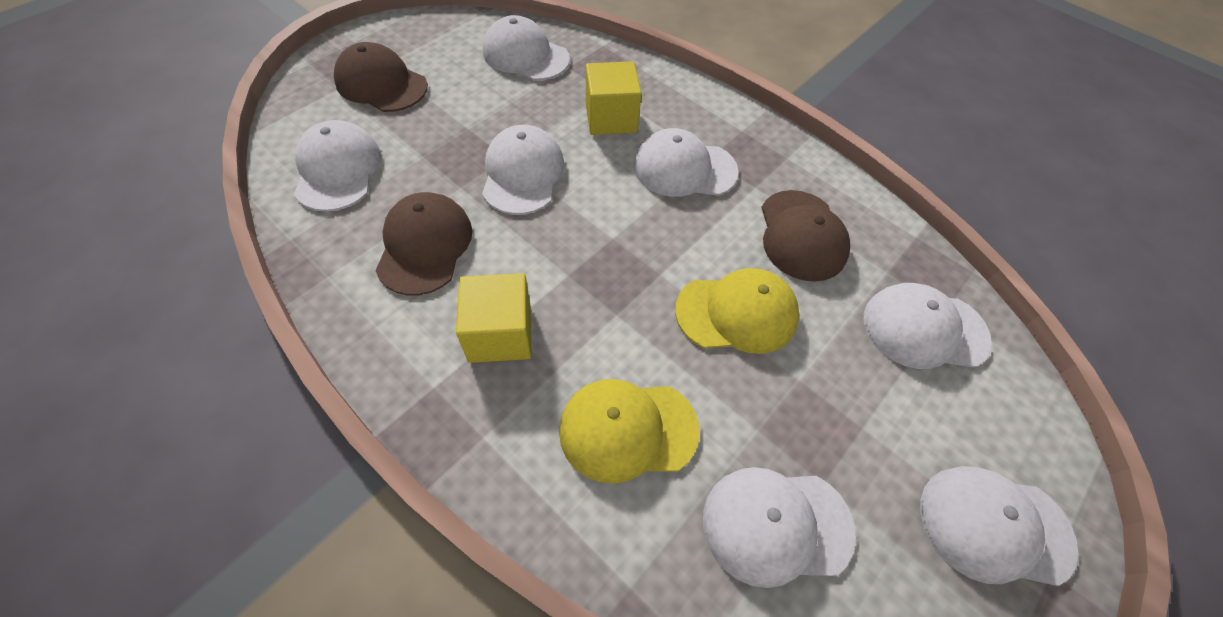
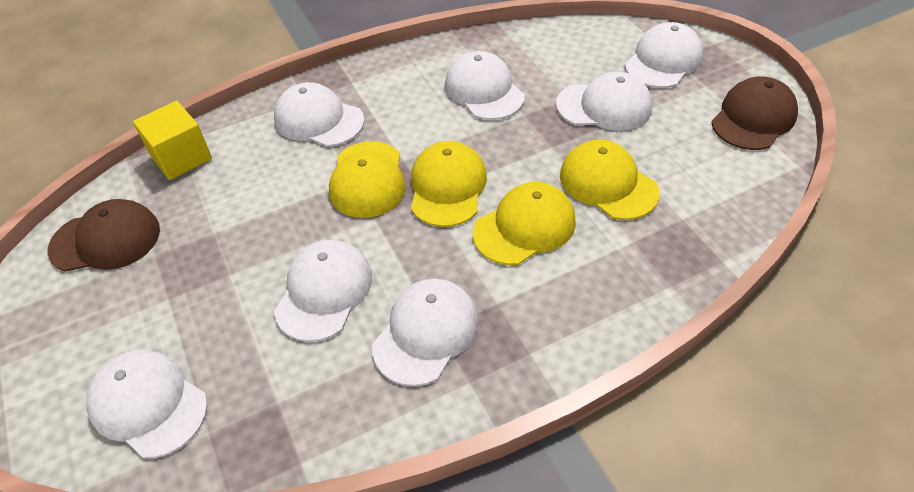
brown cap: 3 -> 2
yellow cap: 2 -> 4
yellow cube: 2 -> 1

